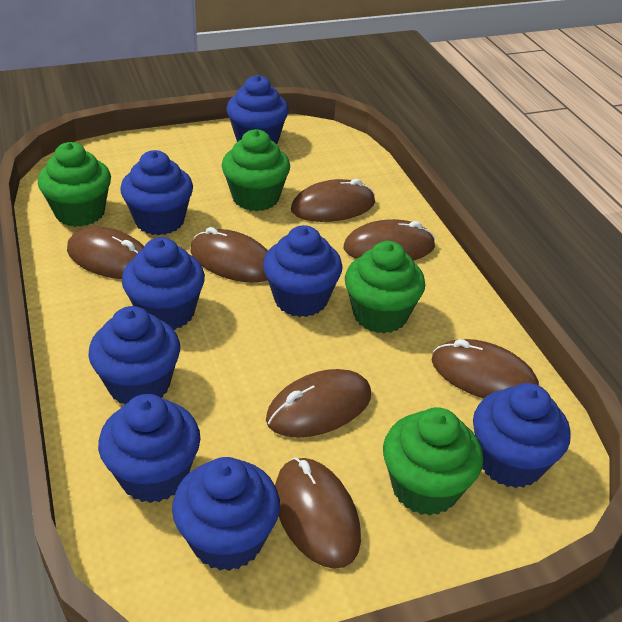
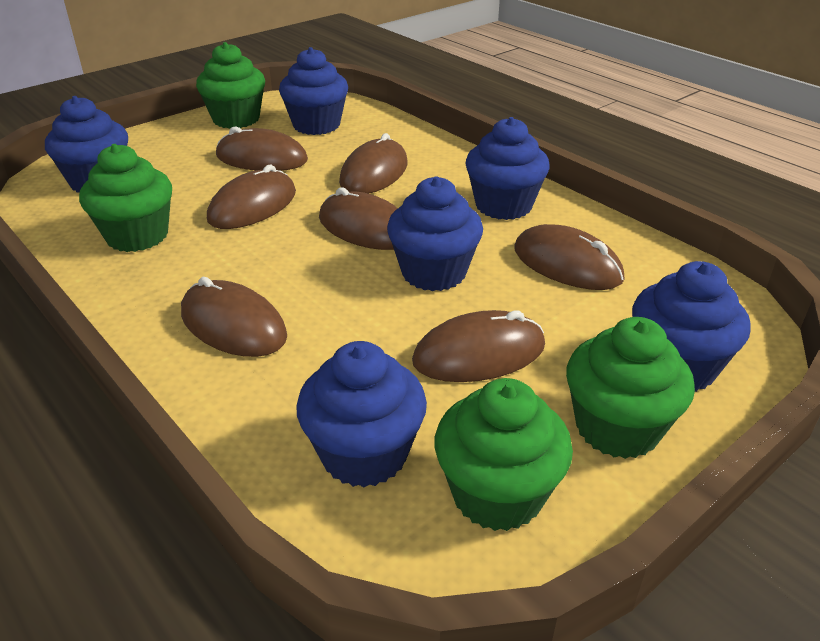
blue cupcake: 8 -> 6

